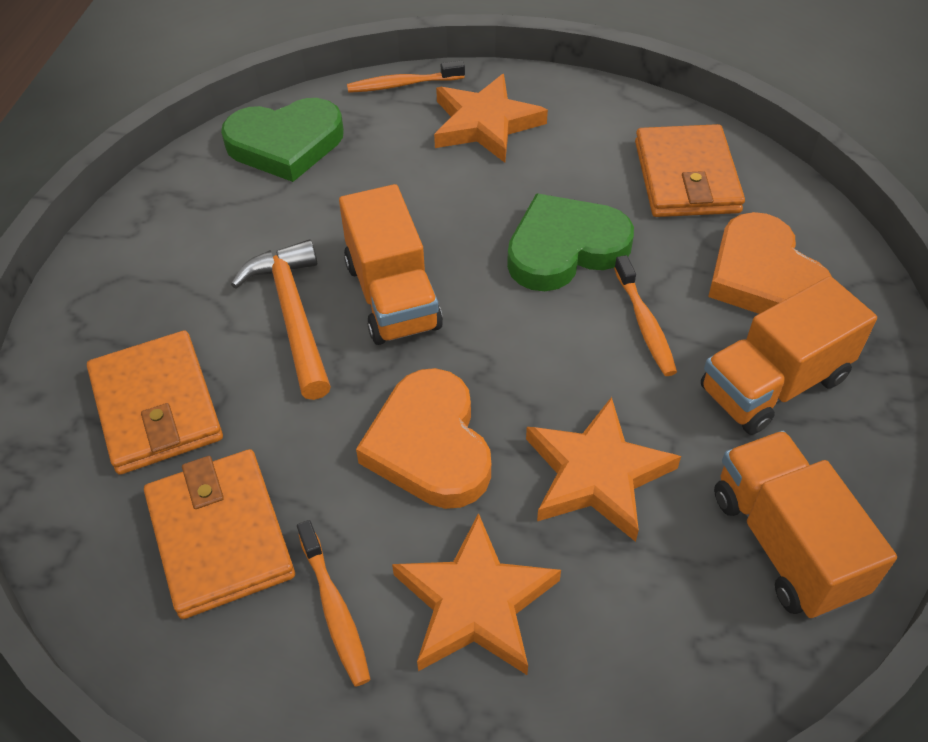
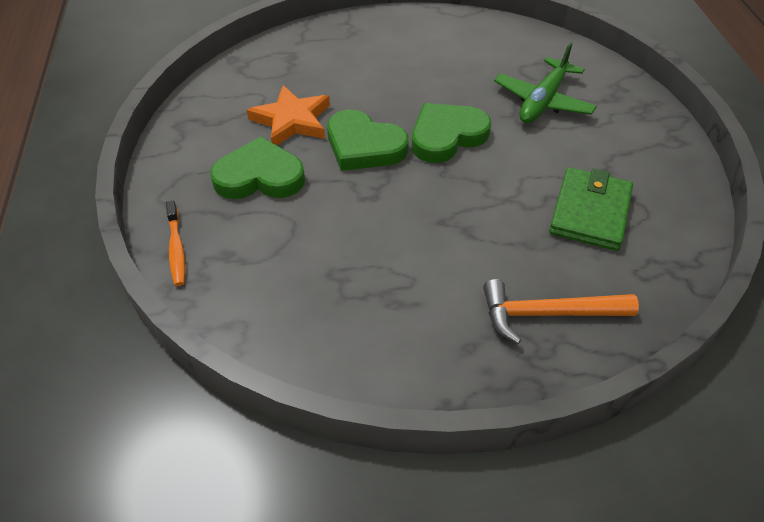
green heart: 2 -> 3
green plane: 0 -> 1
green wallet: 0 -> 1
orange heart: 2 -> 0
orange star: 3 -> 1
orange toothbrush: 3 -> 1
orange truck: 3 -> 0
orange wallet: 3 -> 0

